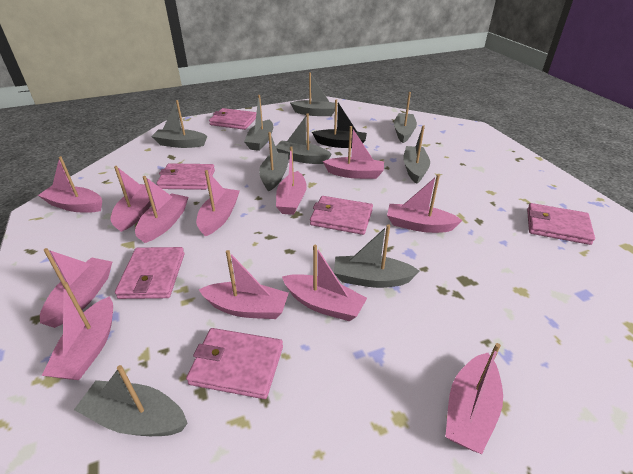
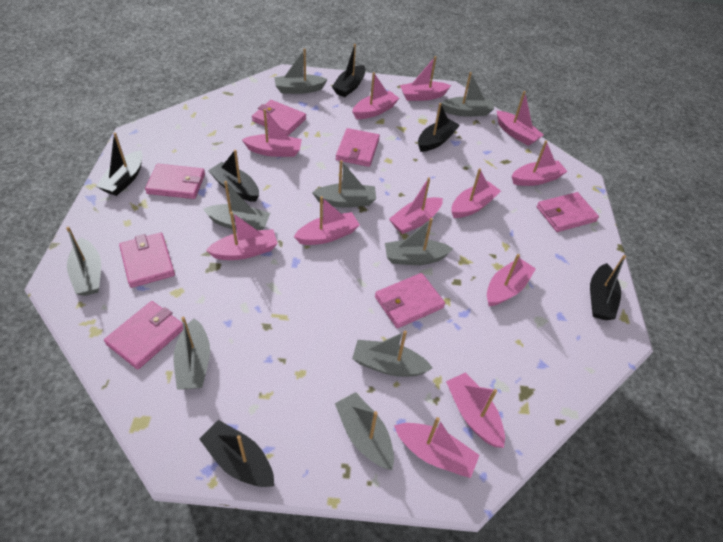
black boat: 1 -> 6
pink wallet: 6 -> 7

